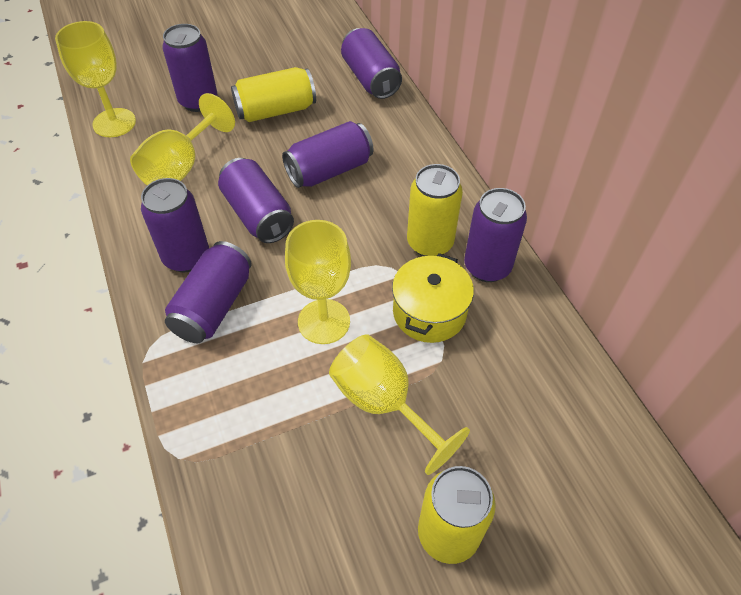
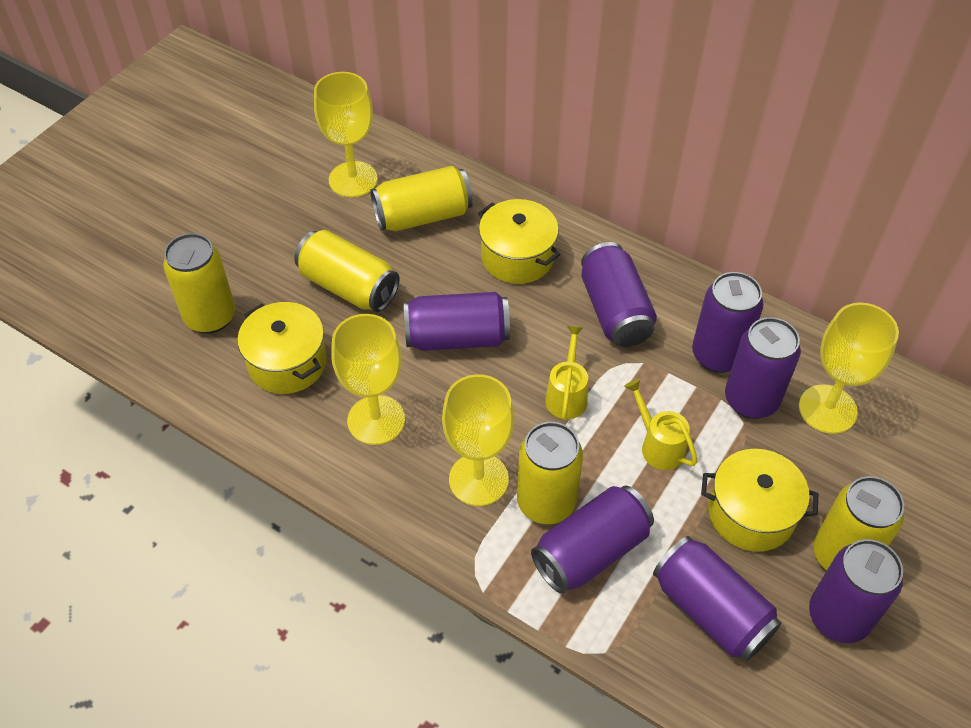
yellow can: 3 -> 5
yellow pot: 1 -> 3
yellow watering can: 0 -> 2

